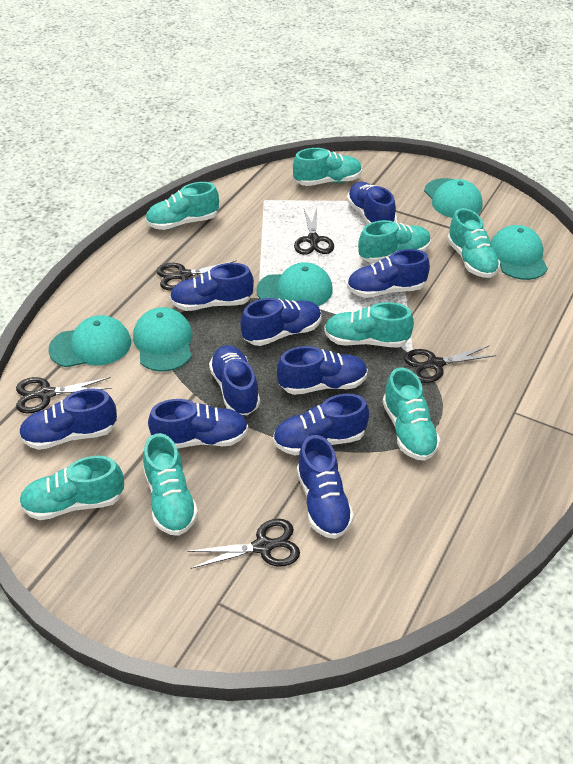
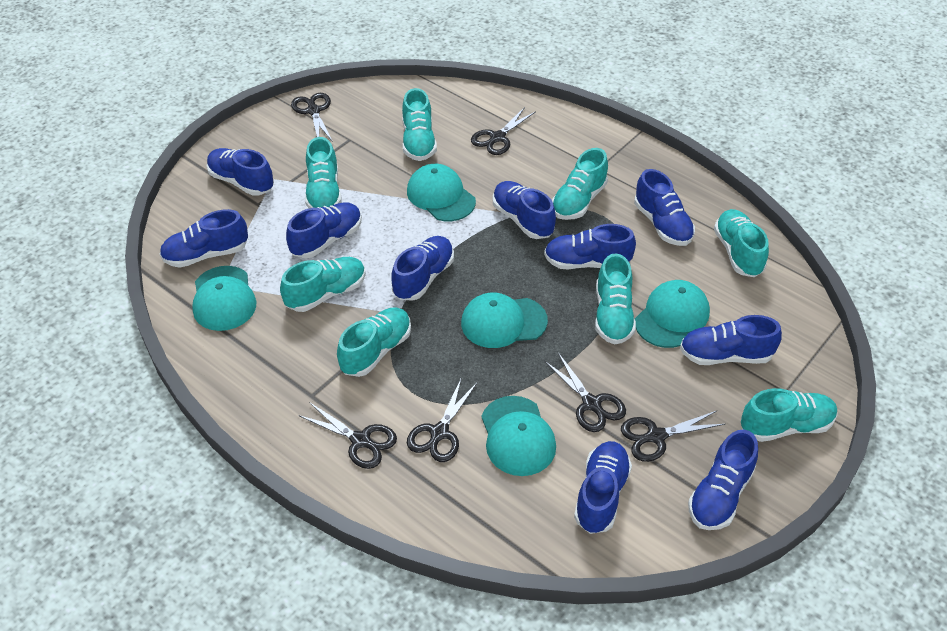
black scissors: 5 -> 6

